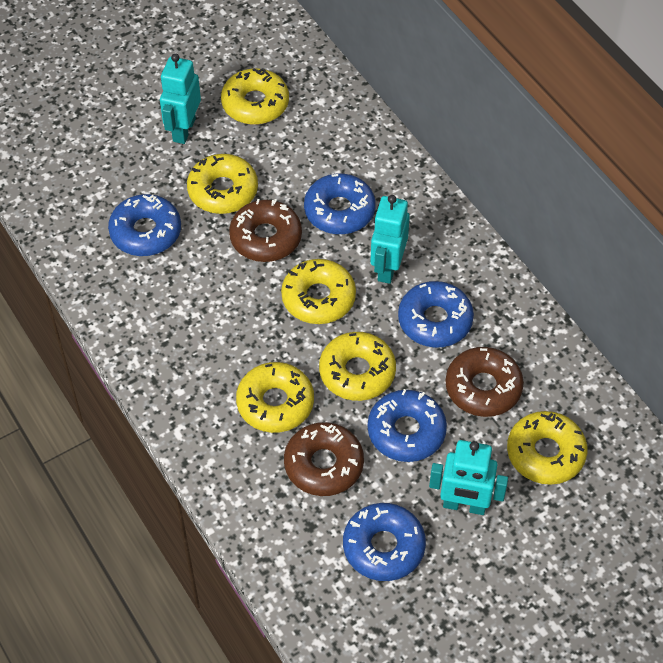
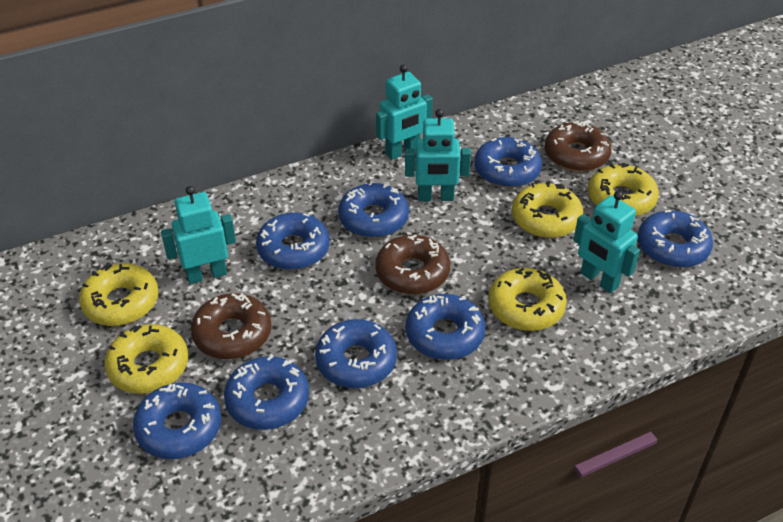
blue donut: 5 -> 8
turquoise robot: 3 -> 4
yellow donut: 6 -> 5

